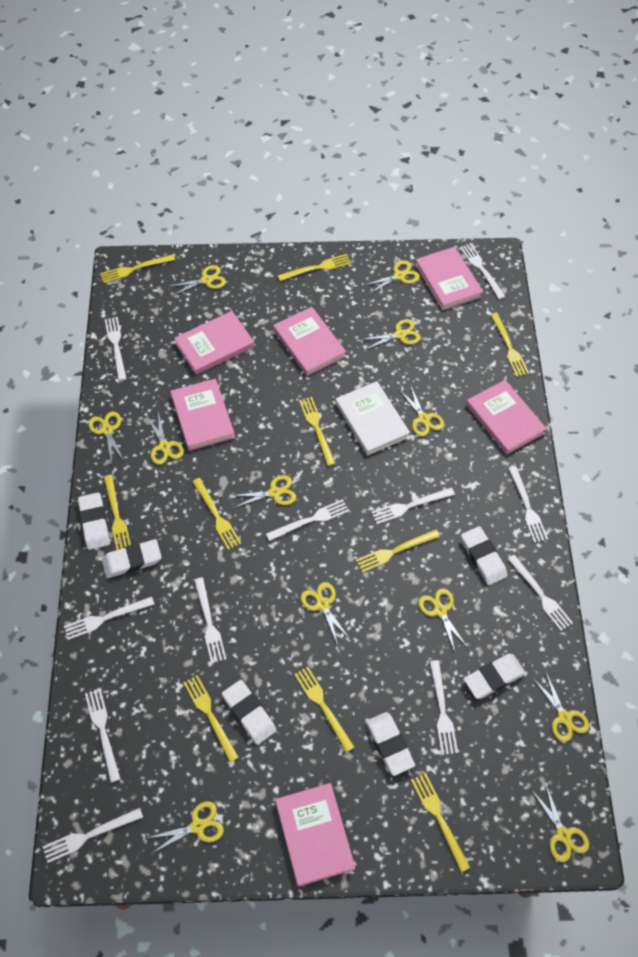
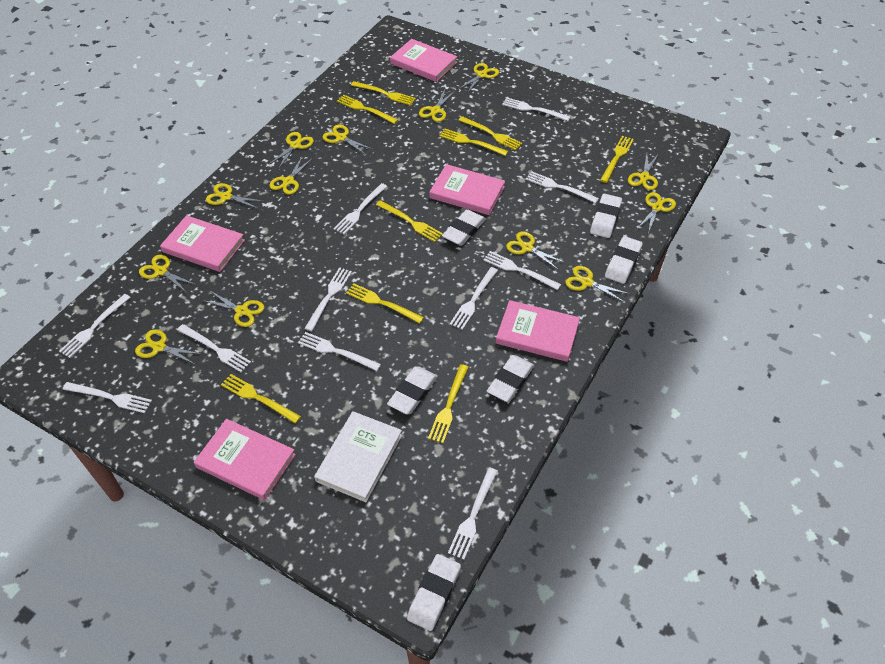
pink book: 6 -> 5
yellow fork: 10 -> 9
yellow scissors: 12 -> 13

